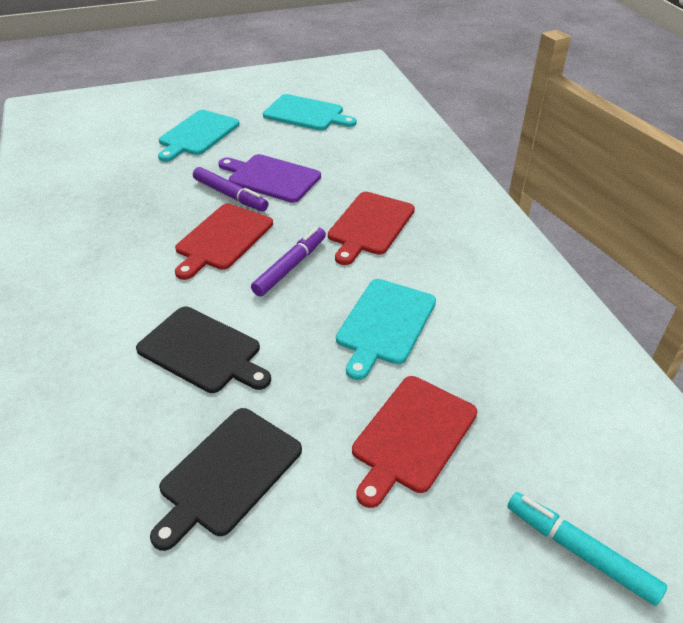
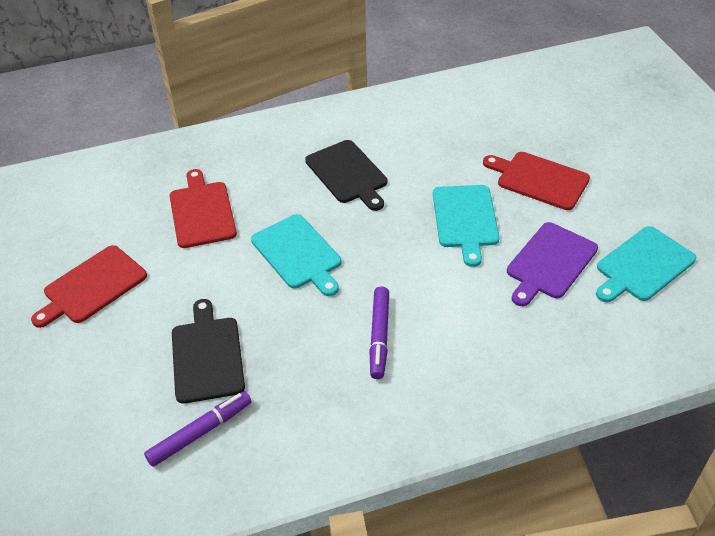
turquoise marker: 1 -> 0

